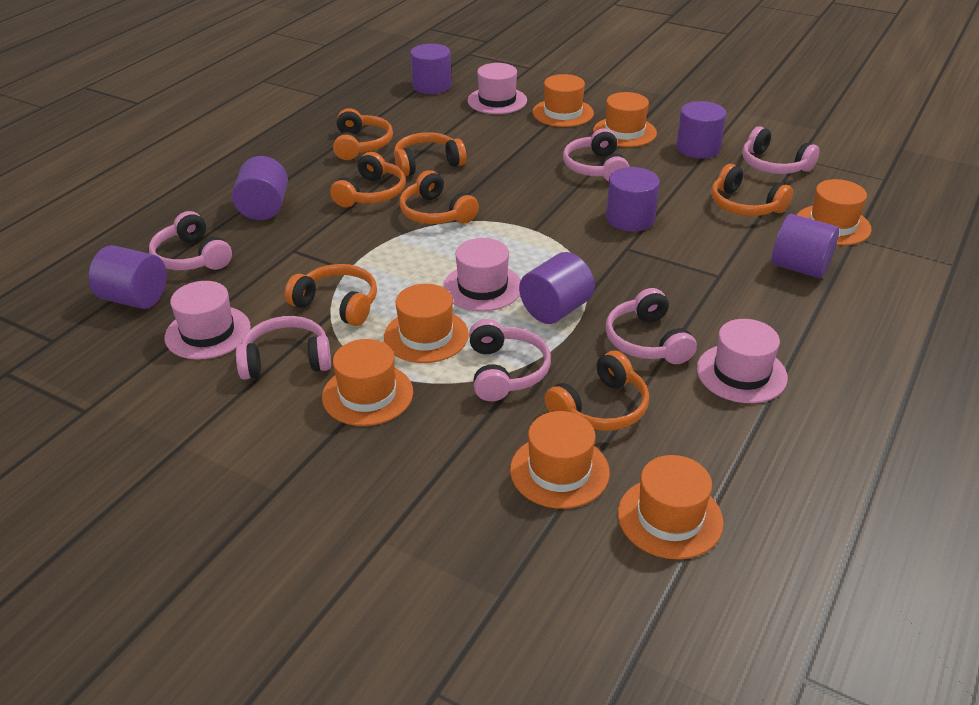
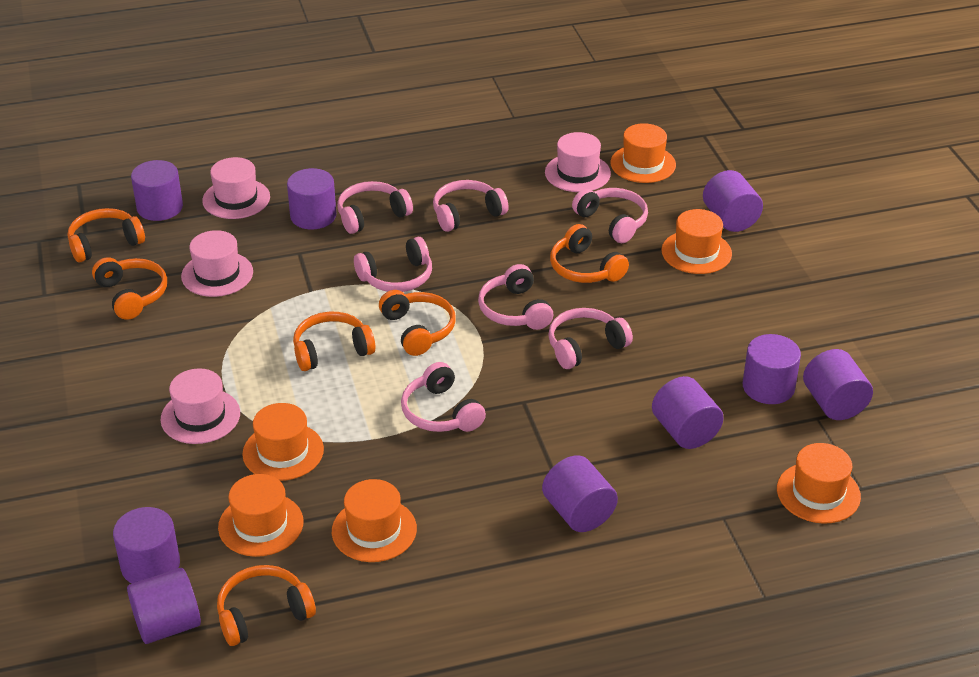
orange hat: 7 -> 6
orange headphones: 7 -> 6
pink headphones: 6 -> 7
purple cylinder: 7 -> 9

